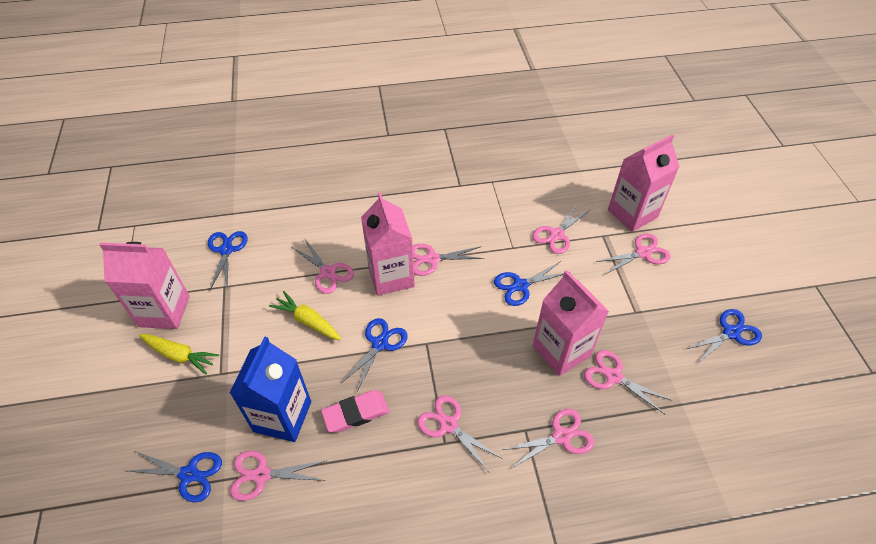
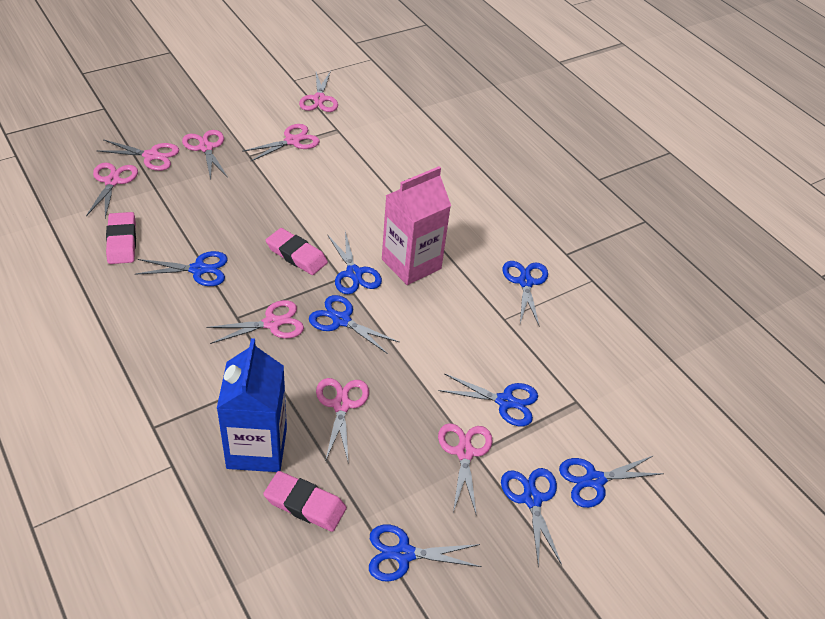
blue scissors: 5 -> 8
pink carton: 4 -> 1
pink eraser: 1 -> 3
yellow carrot: 2 -> 0

